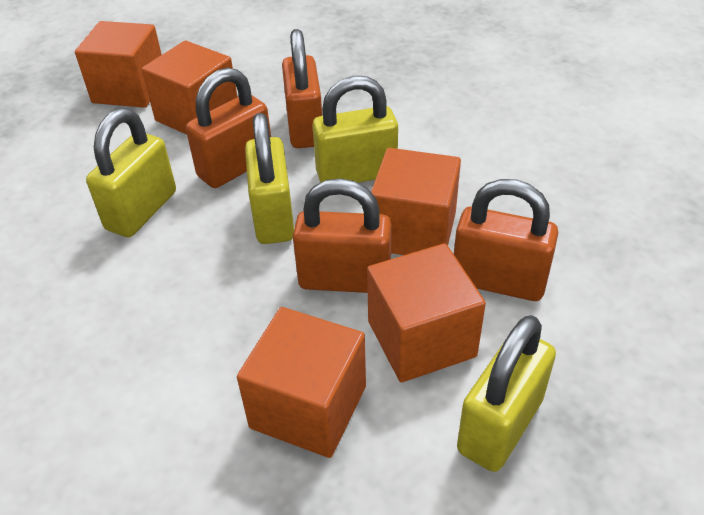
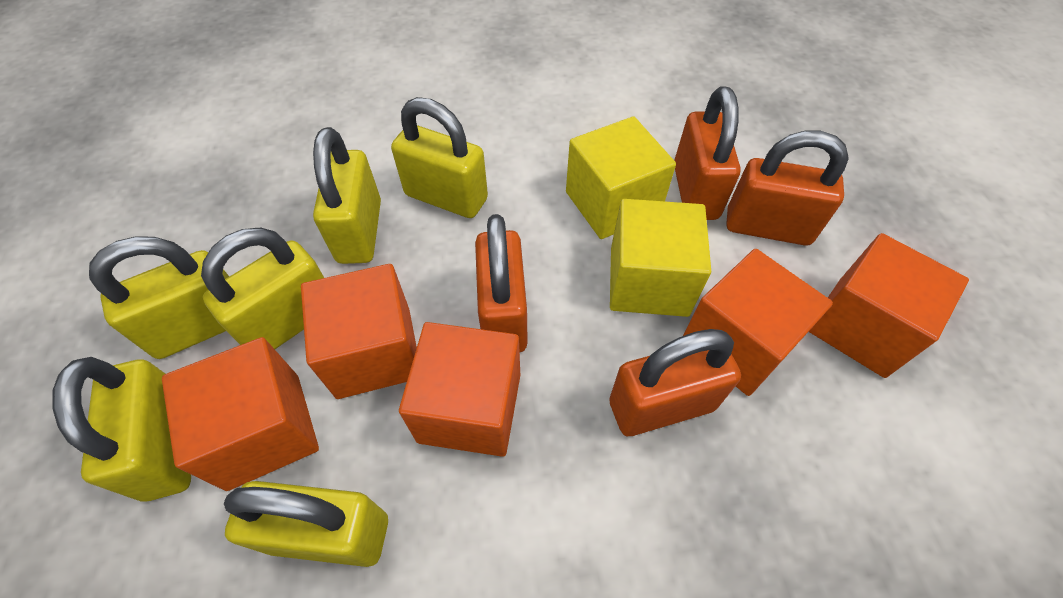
yellow cube: 0 -> 2
yellow padlock: 4 -> 6

